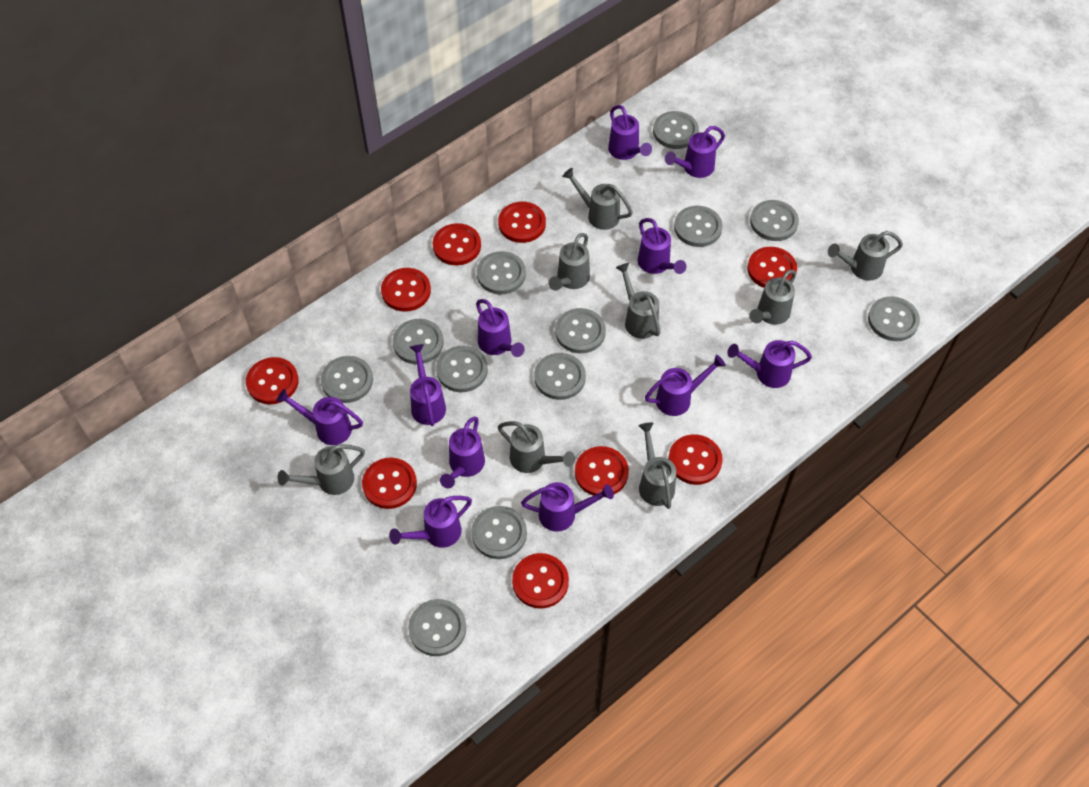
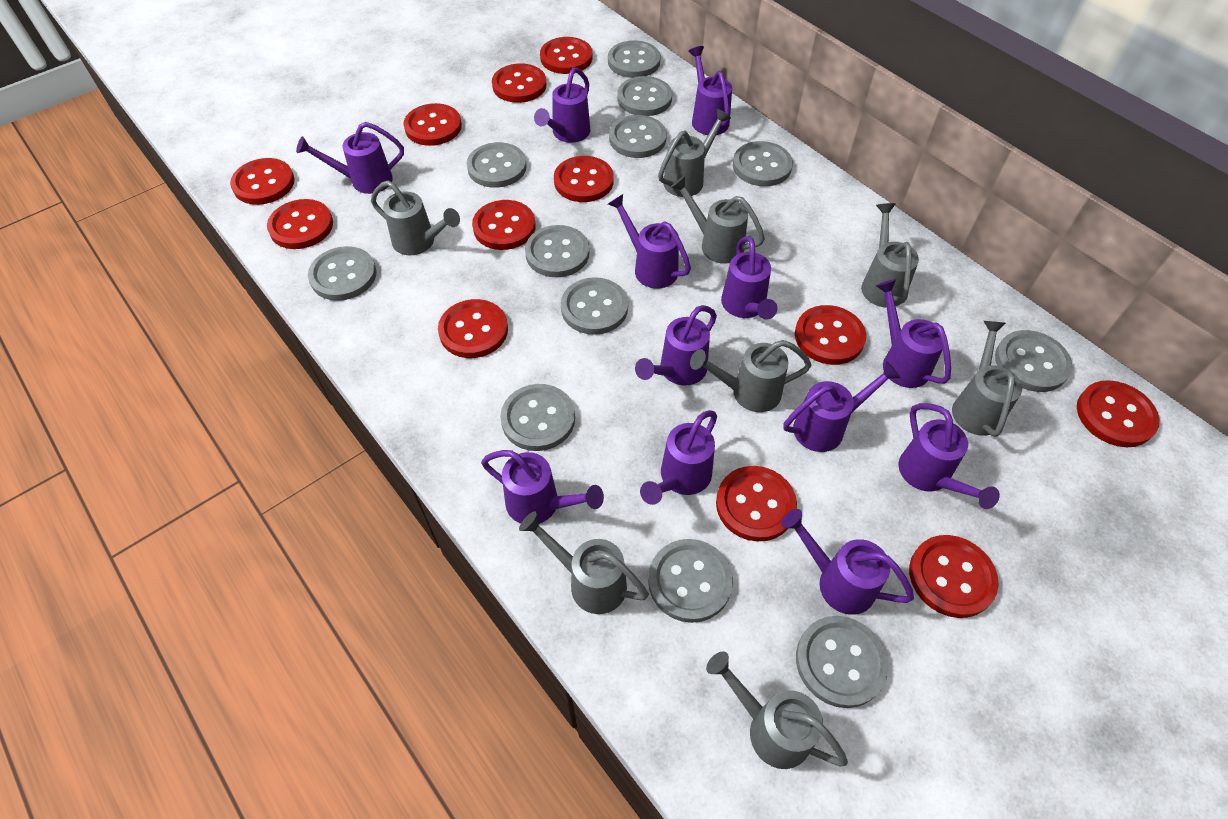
purple watering can: 11 -> 12
red button: 9 -> 12

